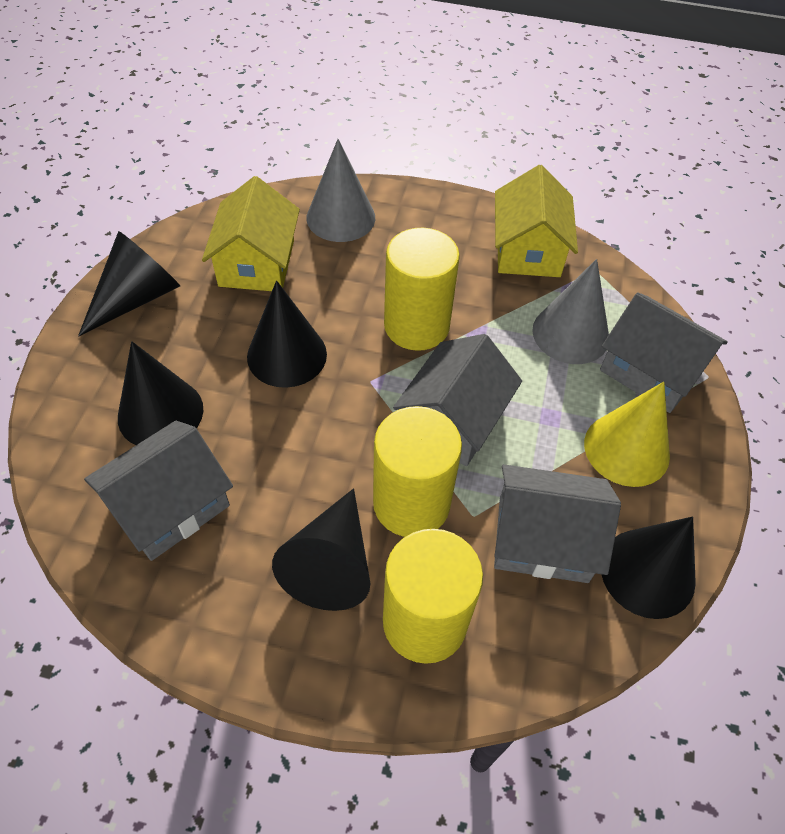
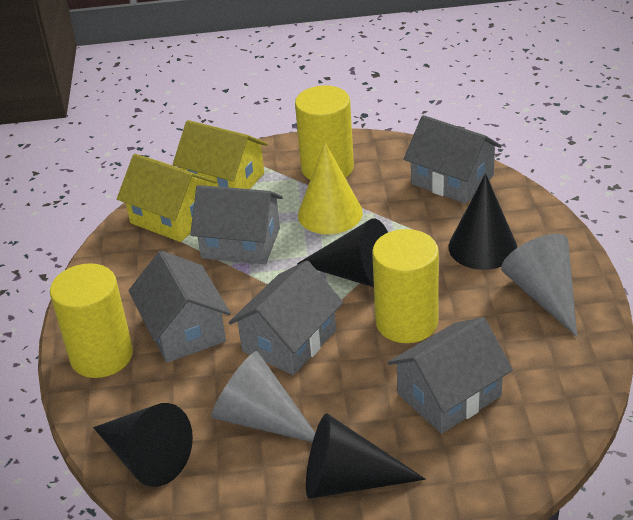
black cone: 5 -> 4
grey house: 4 -> 5

